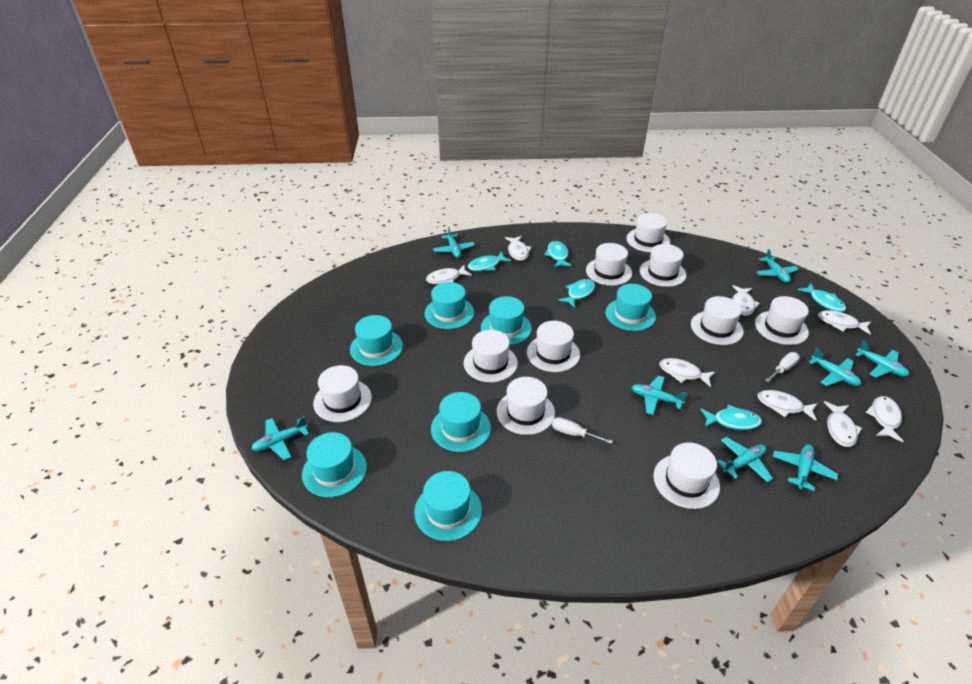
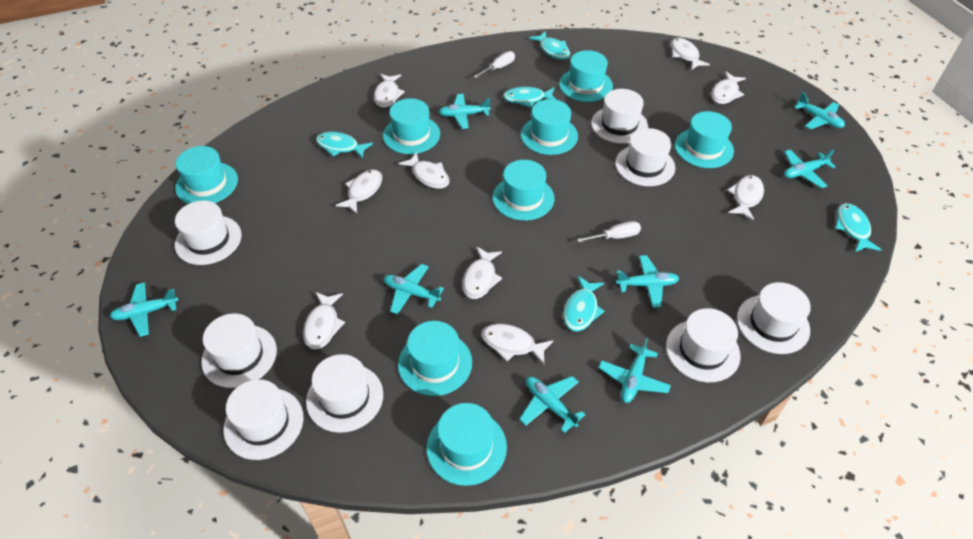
turquoise hat: 7 -> 8
white fish: 8 -> 9
white hat: 10 -> 8

